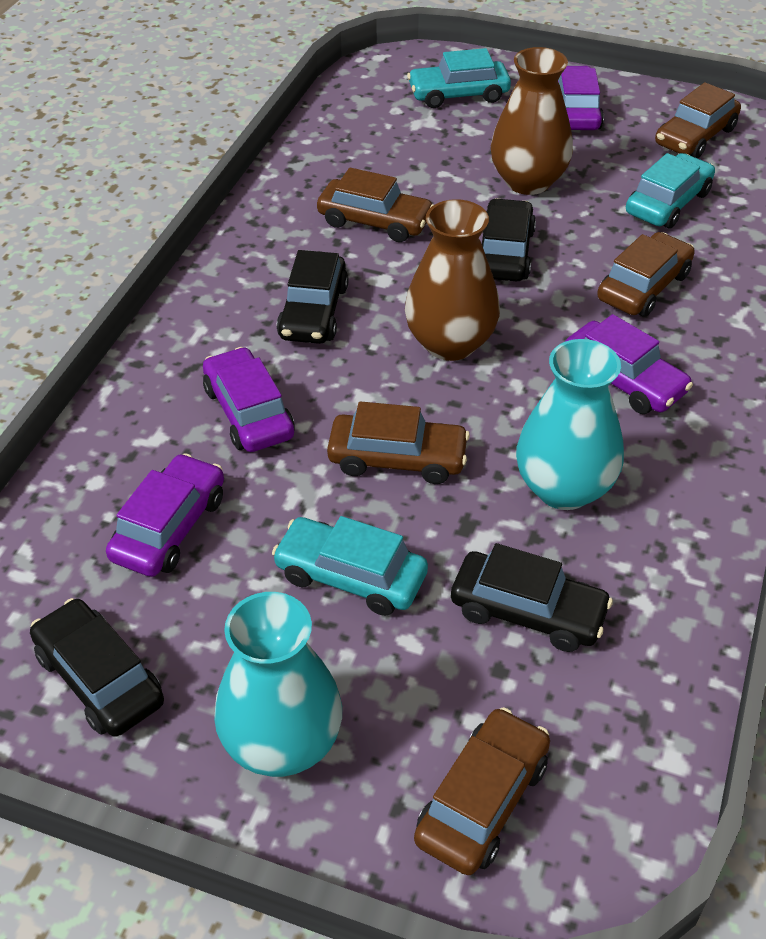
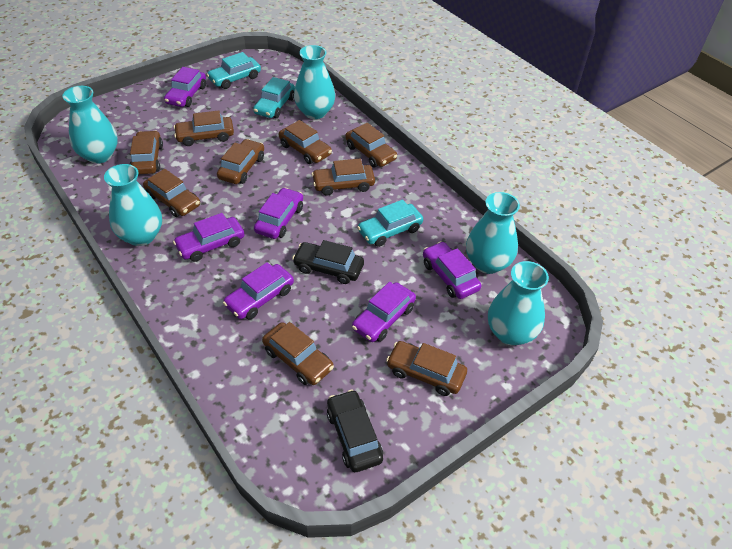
black car: 4 -> 2
brown car: 5 -> 9
brown vase: 2 -> 0
purple car: 4 -> 6
turquoise vase: 2 -> 5

